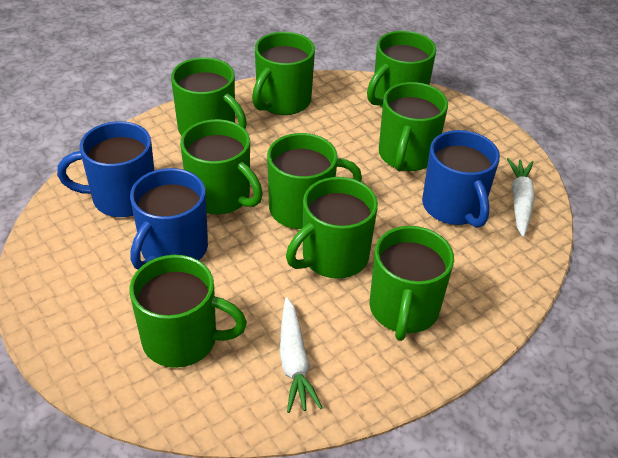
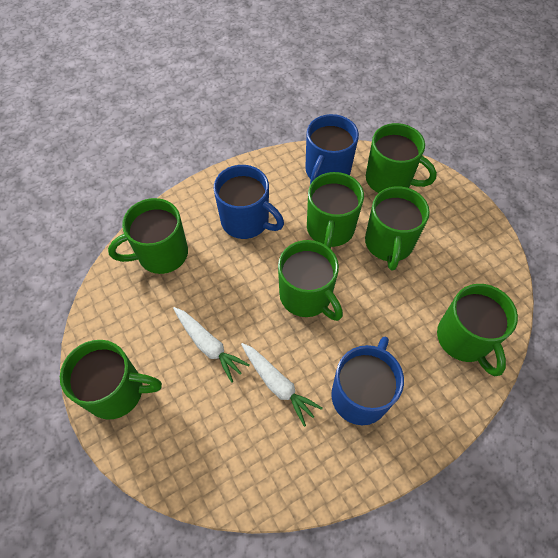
green mug: 9 -> 7

